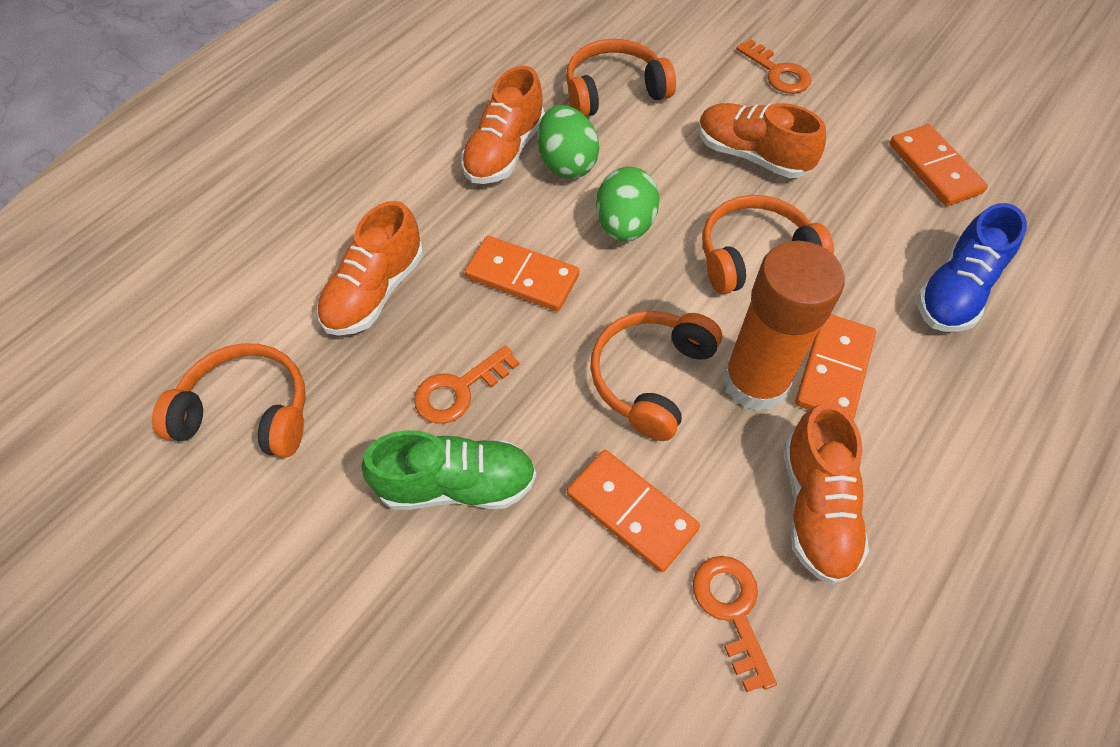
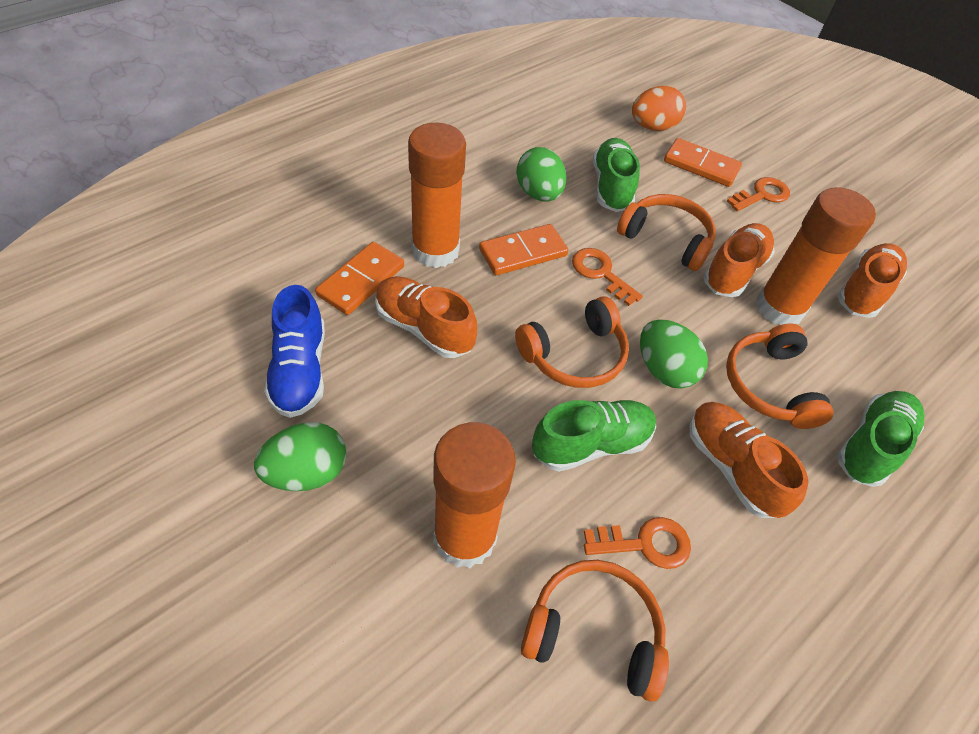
green egg: 2 -> 3
green shoe: 1 -> 3
orange domino: 4 -> 3
orange egg: 0 -> 1
orange glue stick: 1 -> 3

